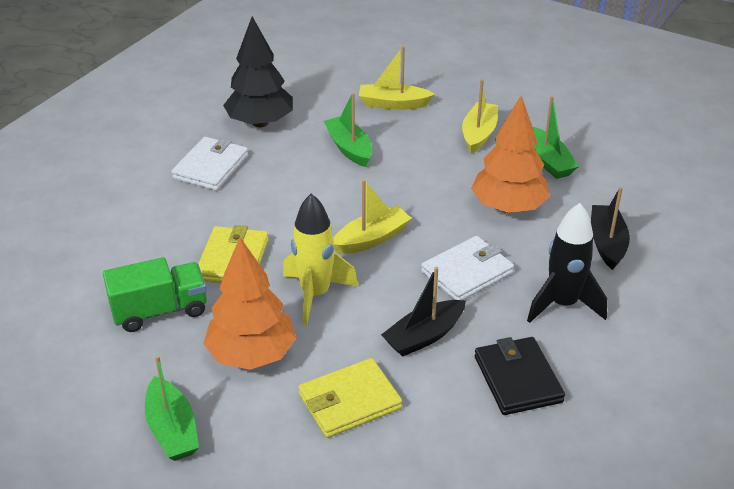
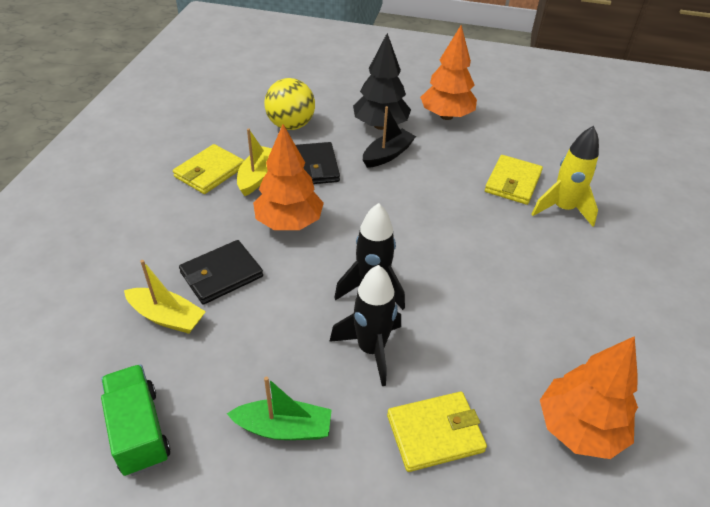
black boat: 2 -> 1
black rocket: 1 -> 2
black wallet: 1 -> 2
green boat: 3 -> 1
orange tree: 2 -> 3
white wallet: 2 -> 0
yellow ball: 0 -> 1
yellow boat: 3 -> 2
yellow wallet: 2 -> 3

